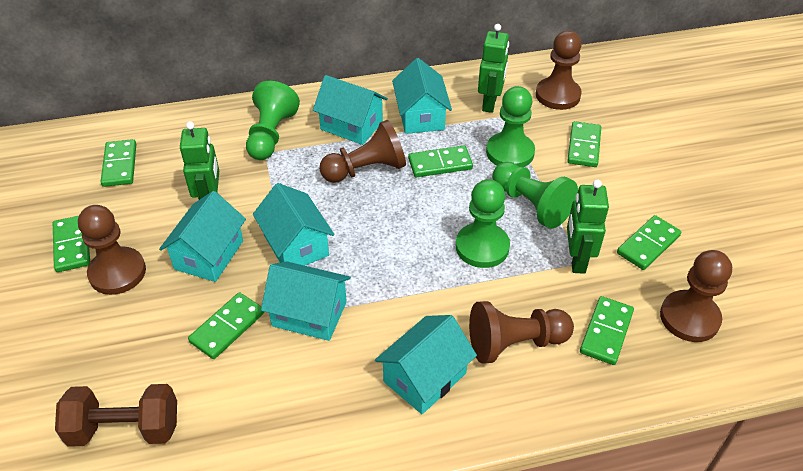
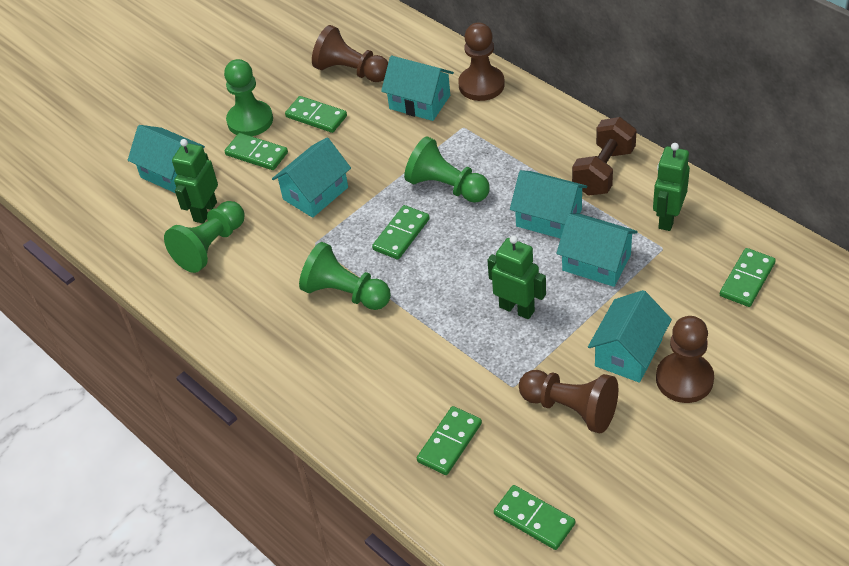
brown pawn: 5 -> 4
green domino: 7 -> 6

